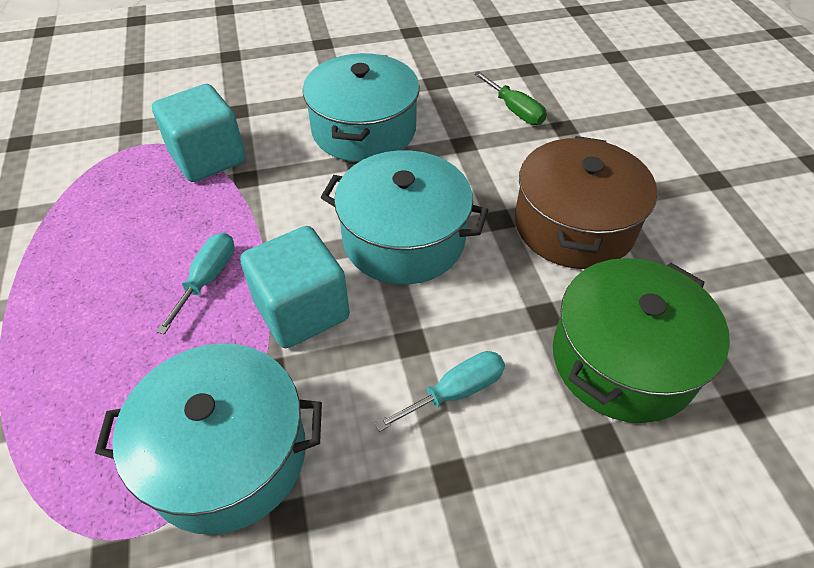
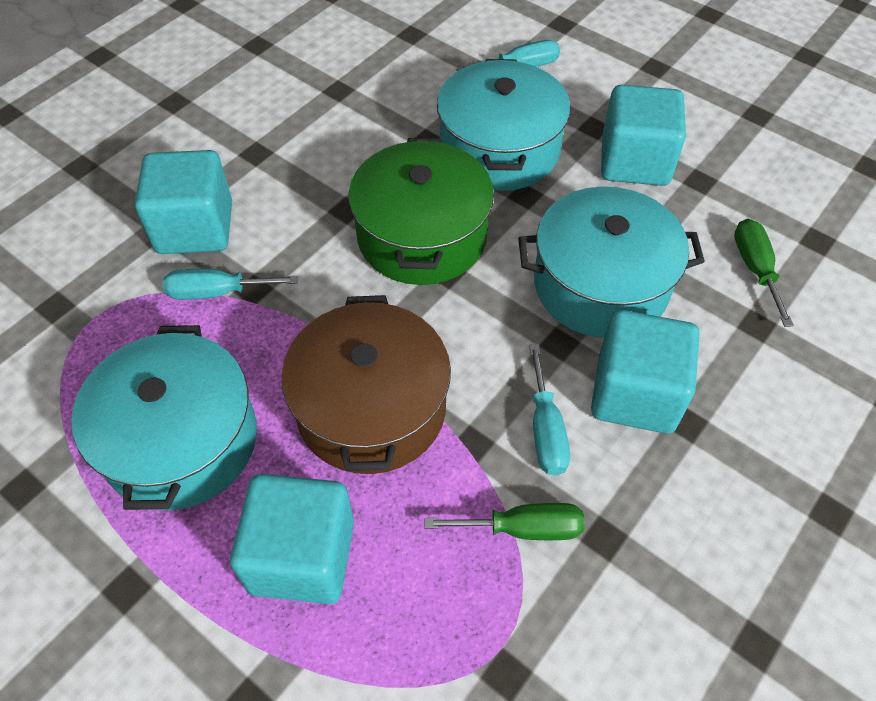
green screwdriver: 1 -> 2
turquoise cube: 2 -> 4
turquoise screwdriver: 2 -> 3

